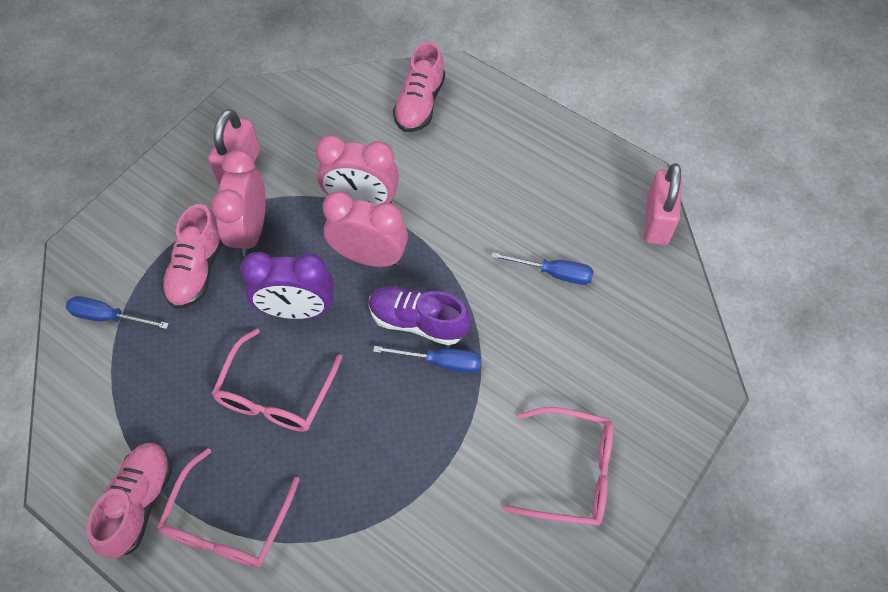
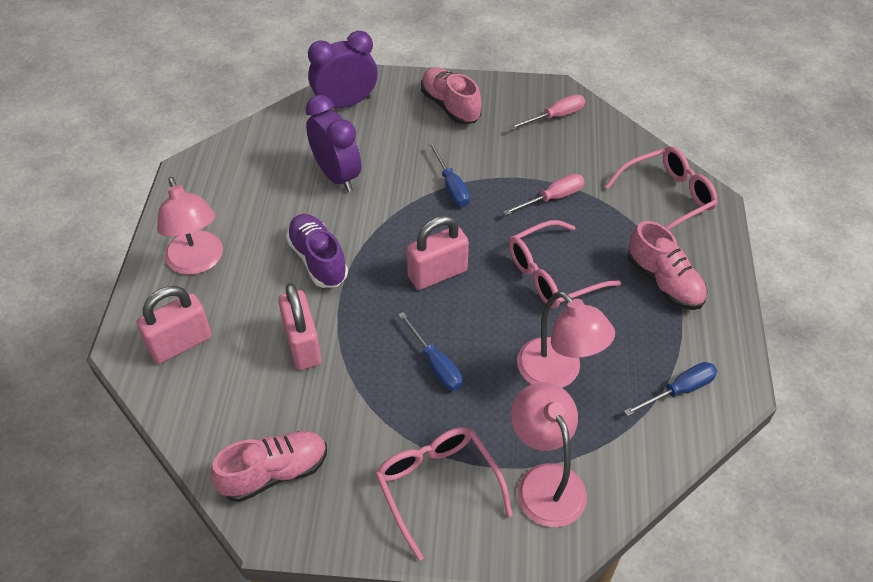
pink clock: 3 -> 0
pink lamp: 0 -> 3
pink padlock: 2 -> 3
pink screwdriver: 0 -> 2
purple clock: 1 -> 2

